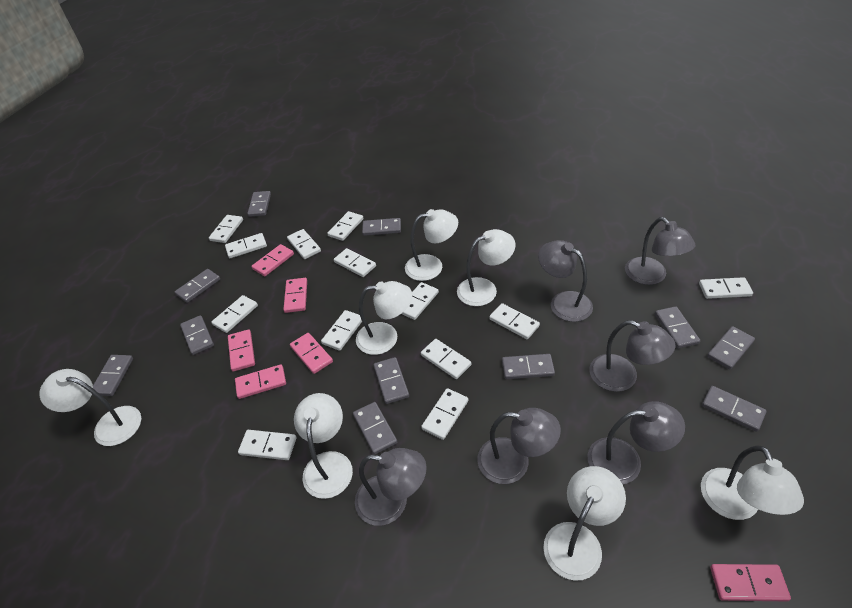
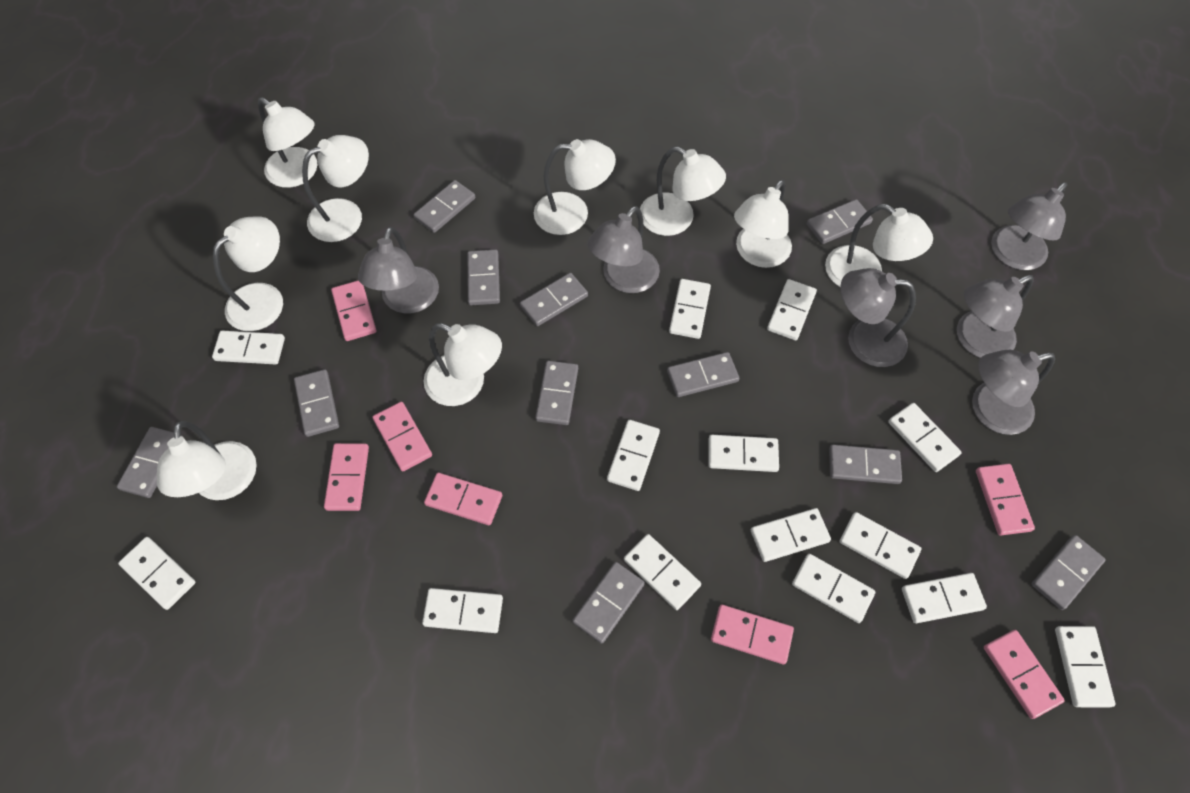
pink domino: 6 -> 7
white domino: 13 -> 14
white lamp: 7 -> 9

